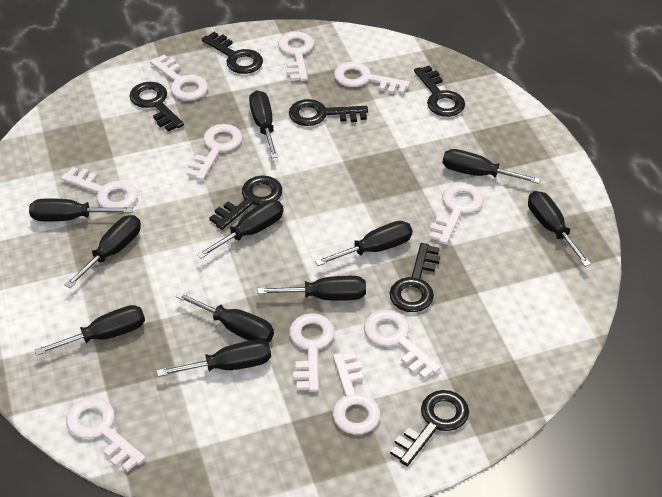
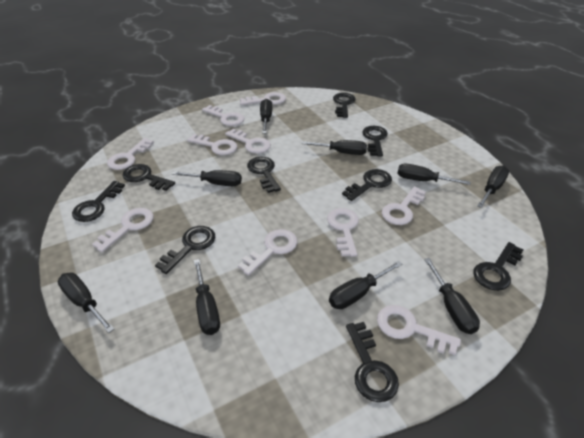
black key: 7 -> 9
black screwdriver: 11 -> 9

